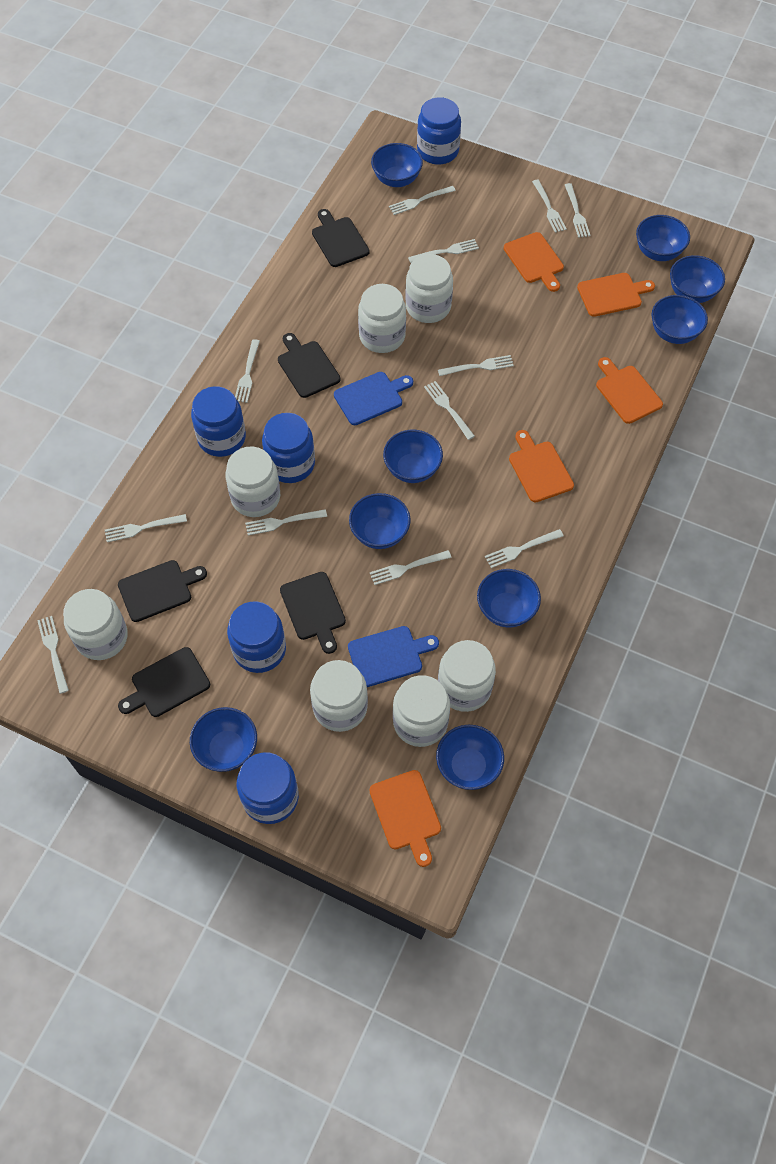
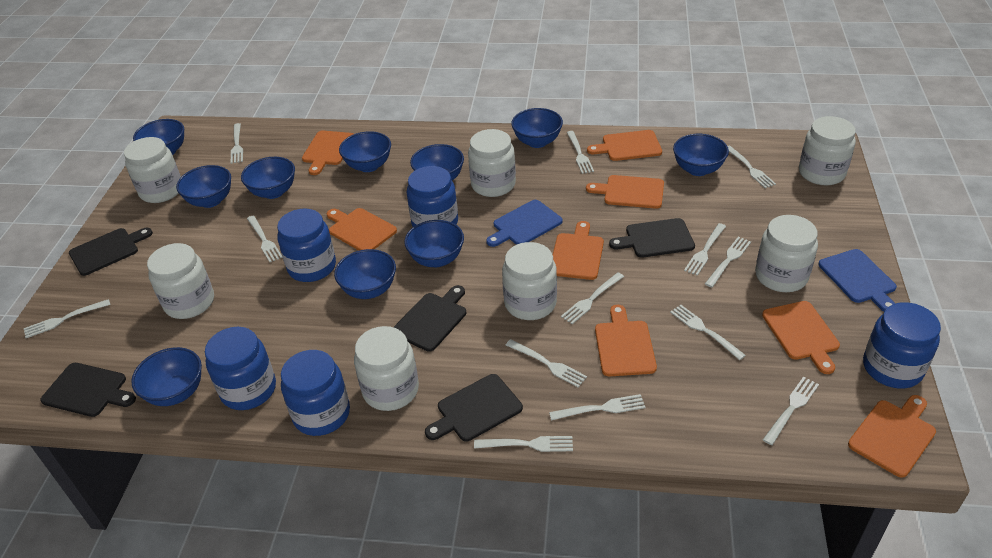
blue bowl: 9 -> 10
orange cutting board: 5 -> 8
white fork: 12 -> 13

